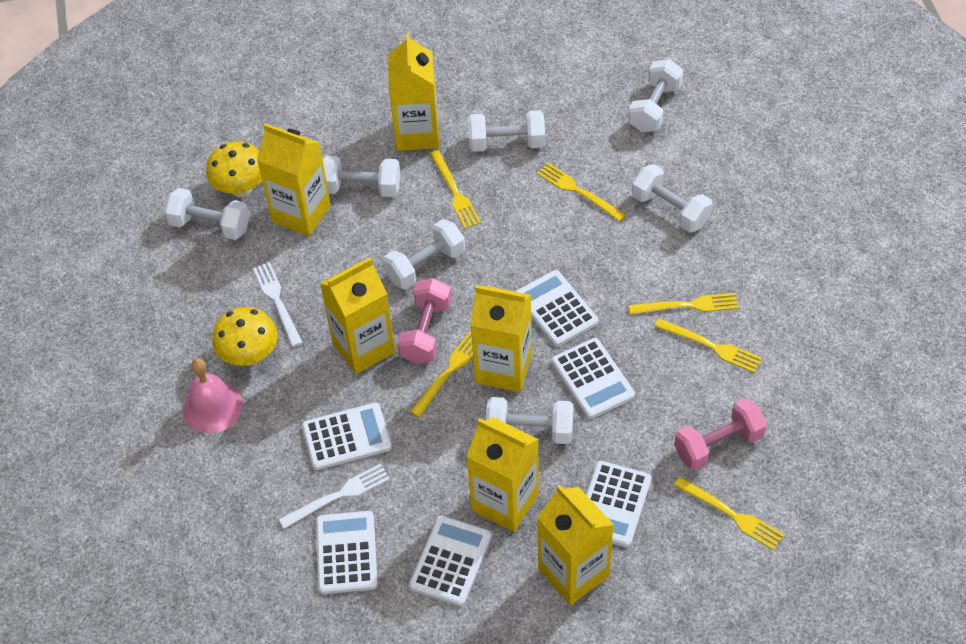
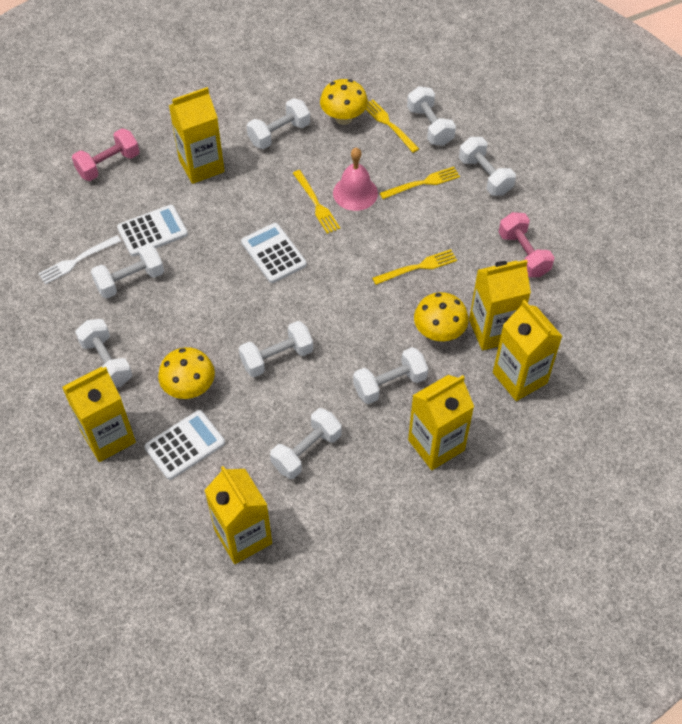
white calculator: 6 -> 3
white dumbbell: 7 -> 8
white fork: 2 -> 1
yellow fork: 6 -> 4
yellow mushroom: 2 -> 3

